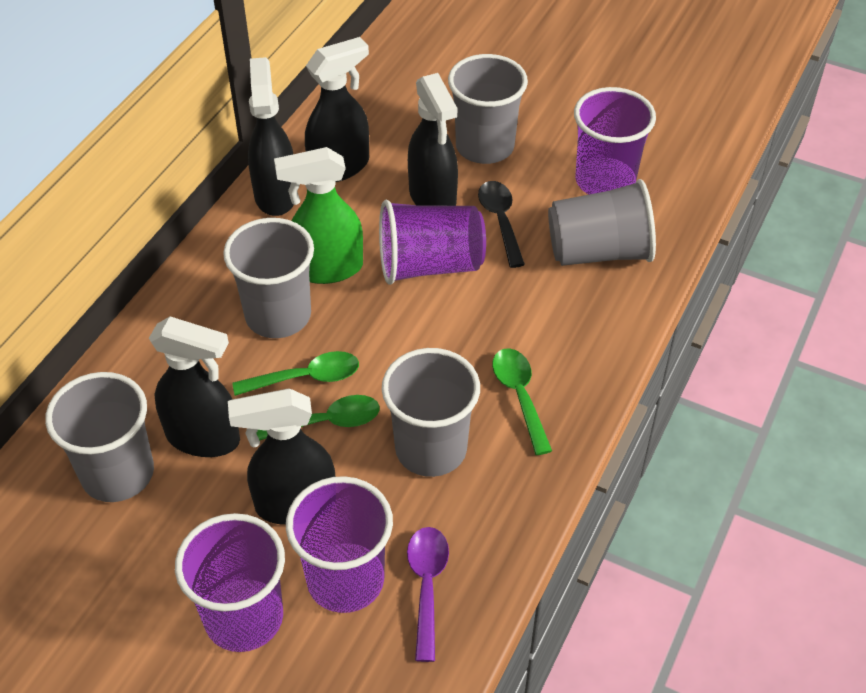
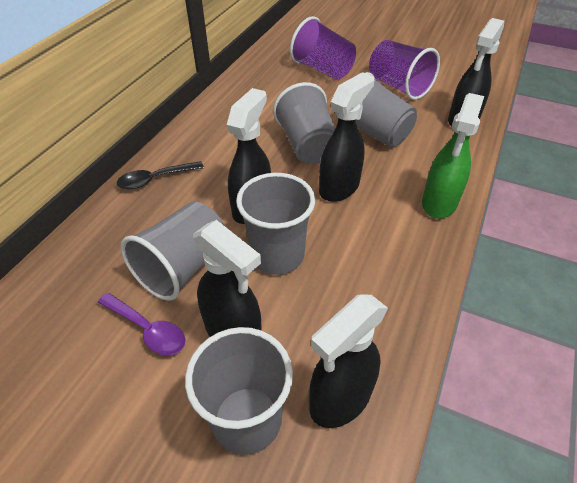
green spoon: 3 -> 0
purple cup: 4 -> 2

